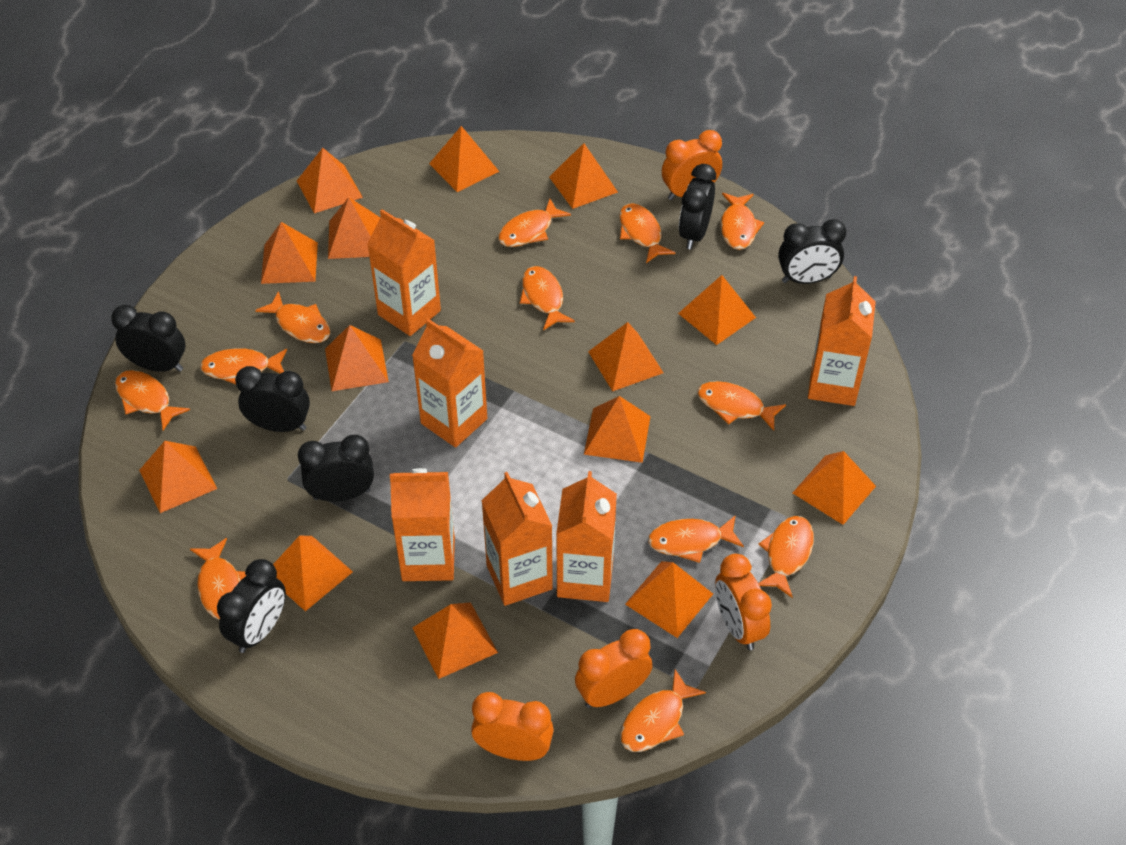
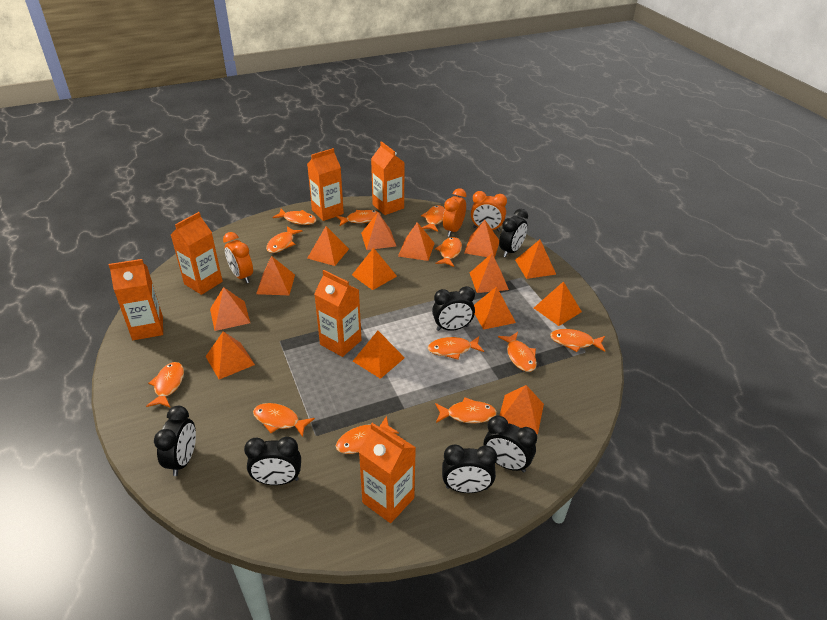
orange clock: 4 -> 3

